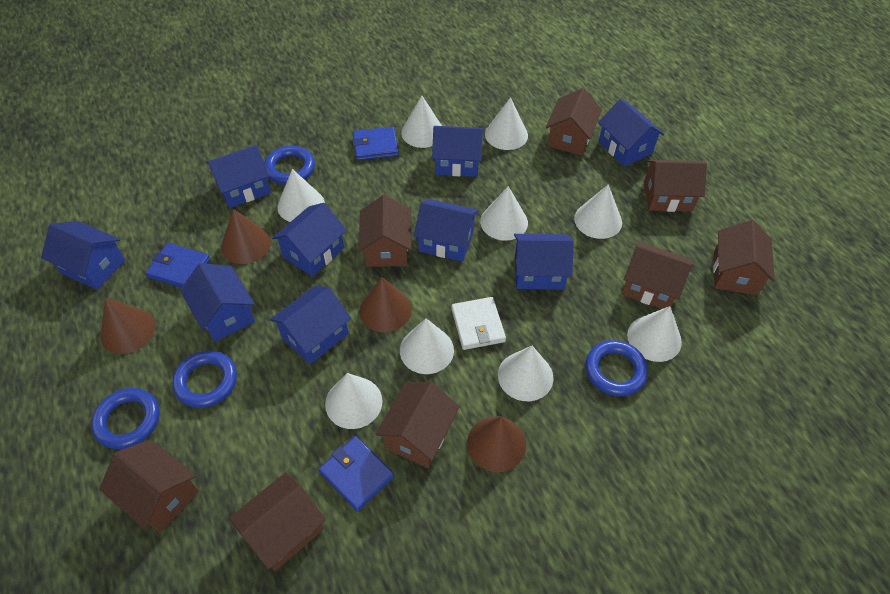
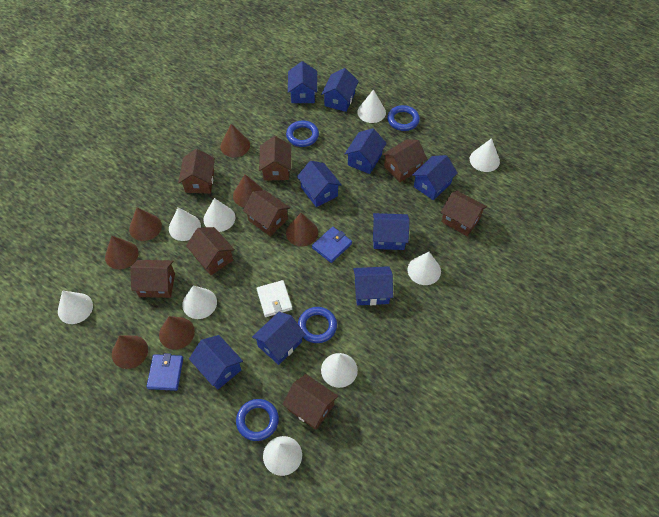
blue wallet: 3 -> 2
brown cone: 4 -> 7

